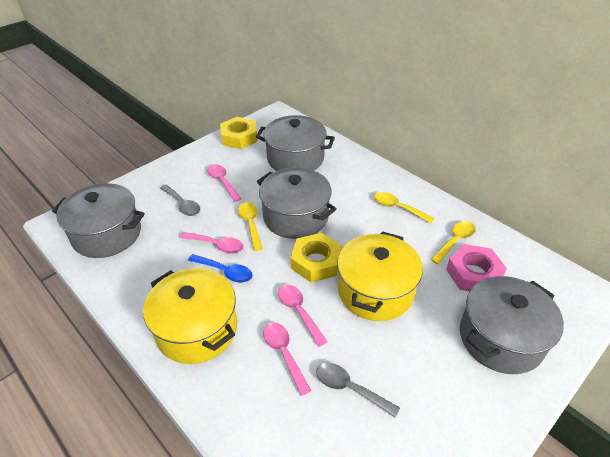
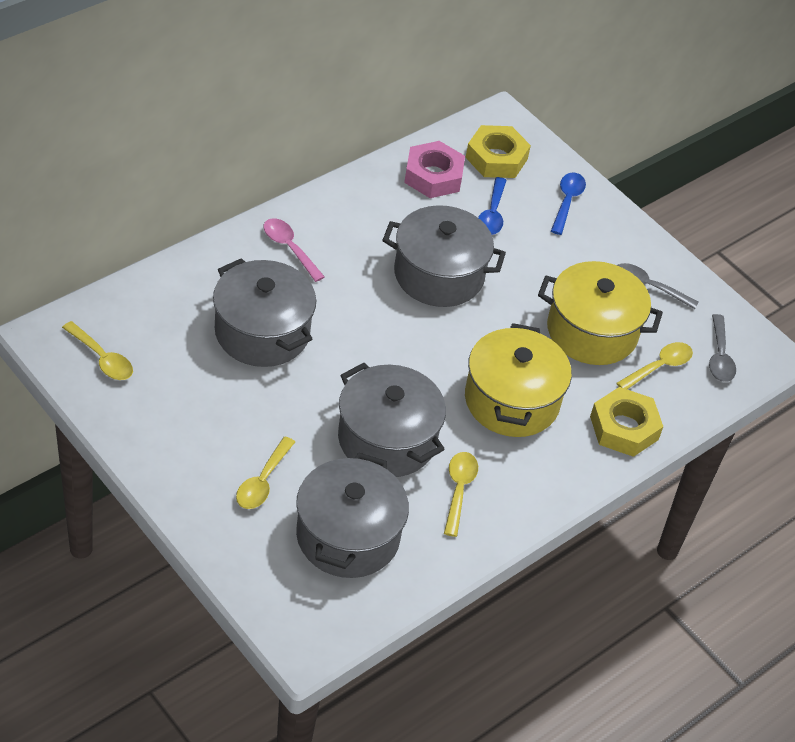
blue spoon: 1 -> 2
pink spoon: 4 -> 1
yellow spoon: 3 -> 4

